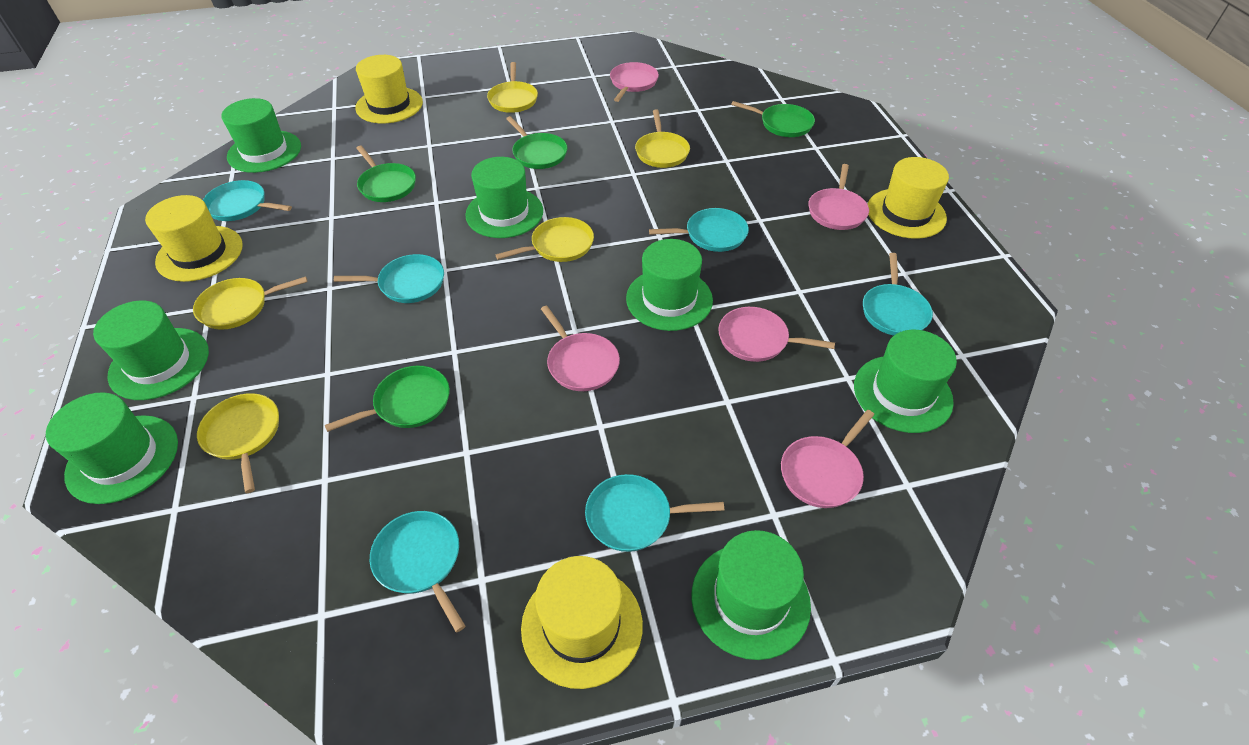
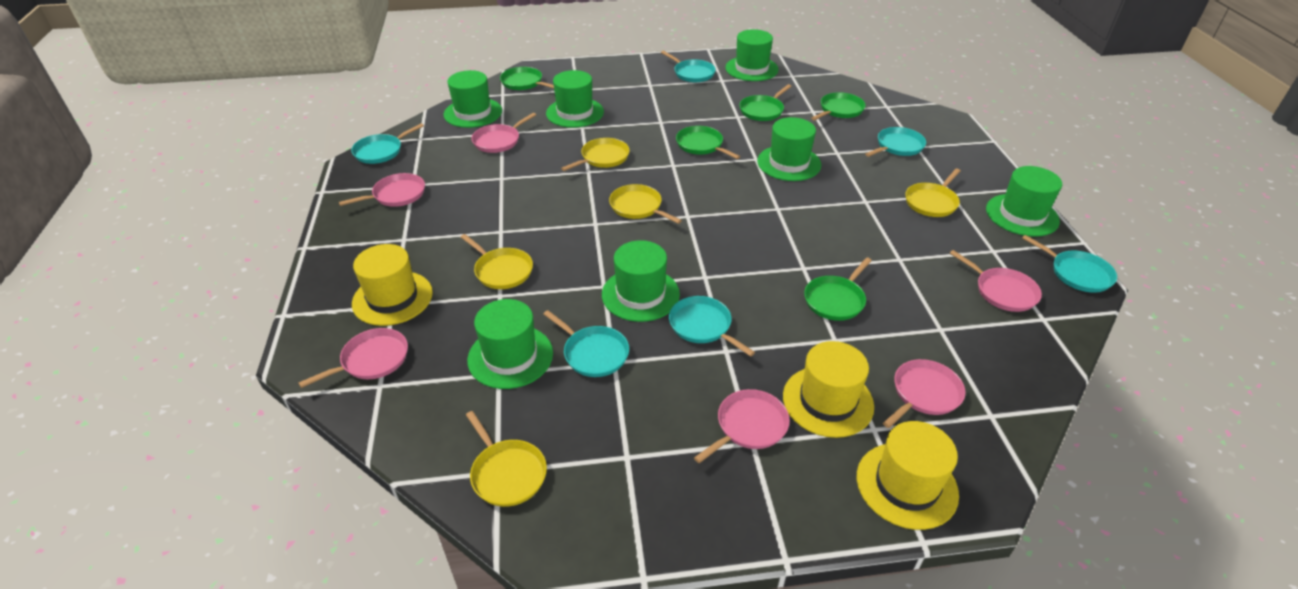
green pan: 4 -> 5
pink pan: 5 -> 6
yellow hat: 4 -> 3

